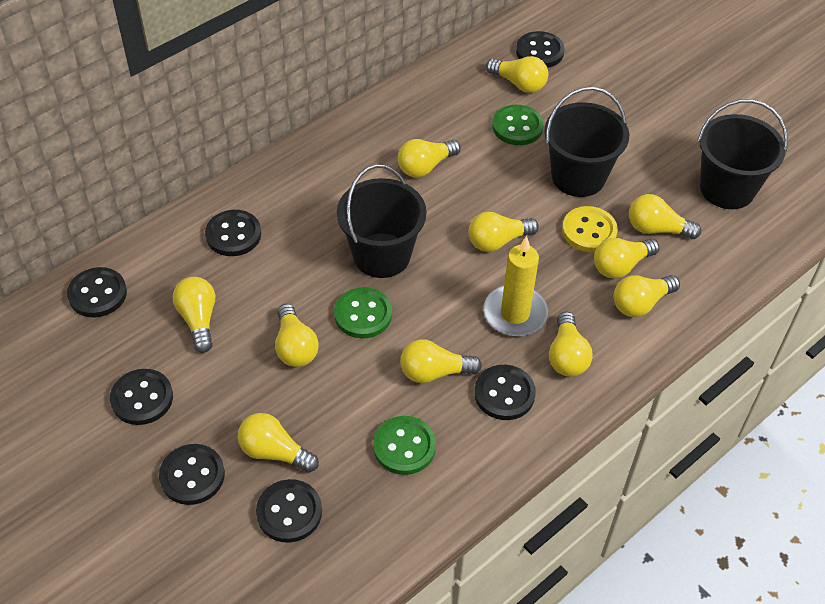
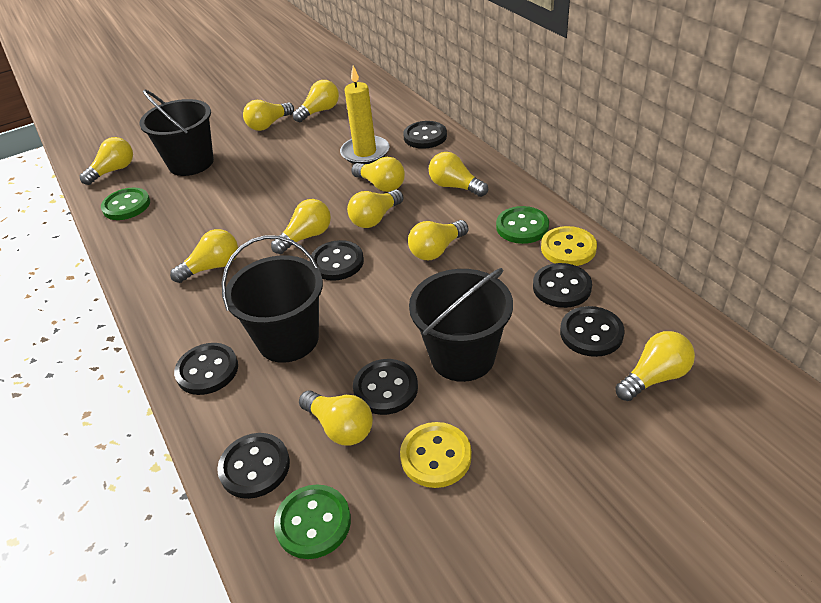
yellow button: 1 -> 2

